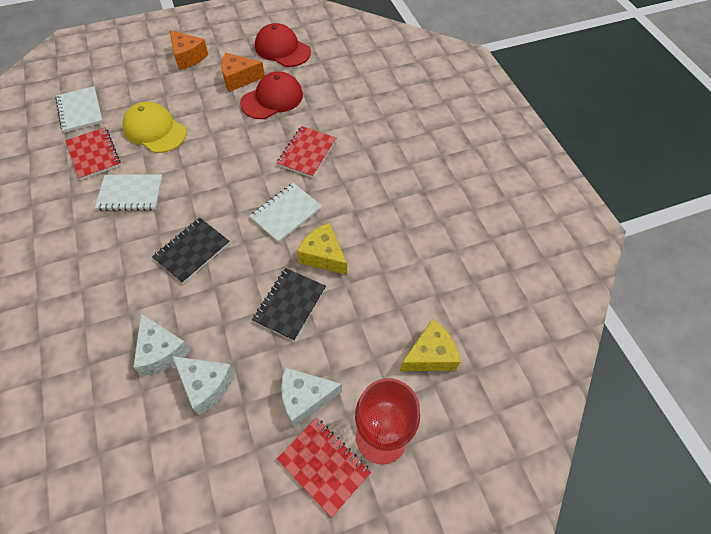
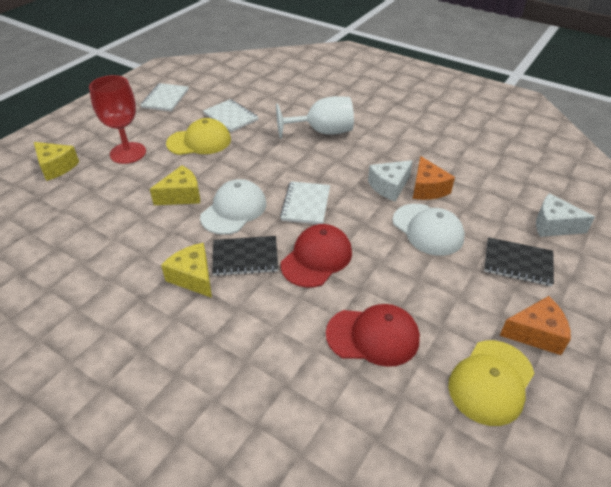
red notebook: 3 -> 0
white cap: 0 -> 2
white cheese: 3 -> 2
white goblet: 0 -> 1
yellow cap: 1 -> 2
yellow cheese: 2 -> 3

